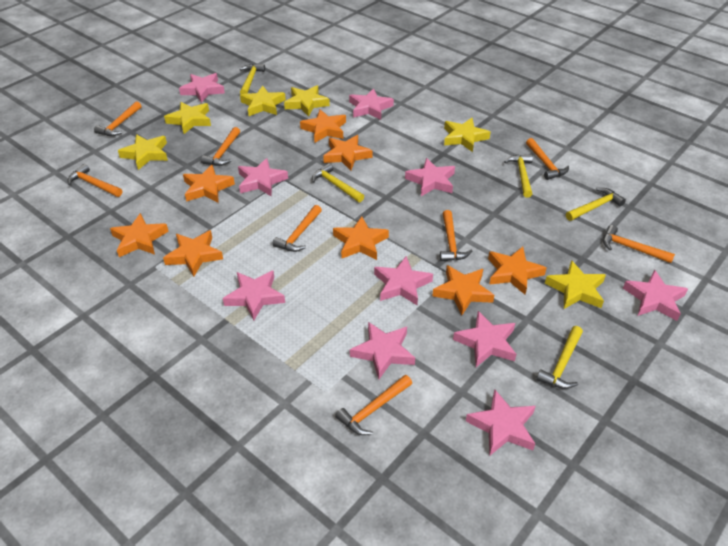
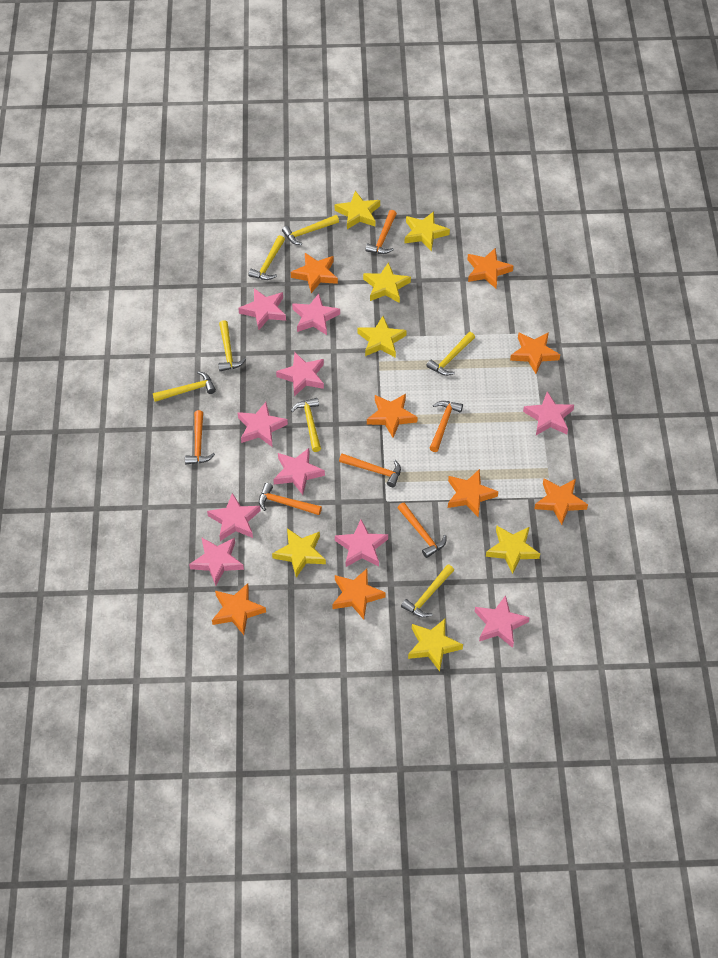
orange hammer: 8 -> 6
yellow hammer: 5 -> 7
yellow star: 6 -> 7

